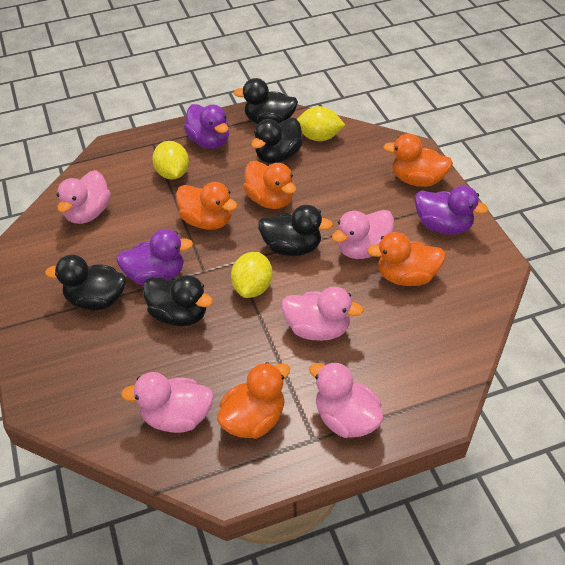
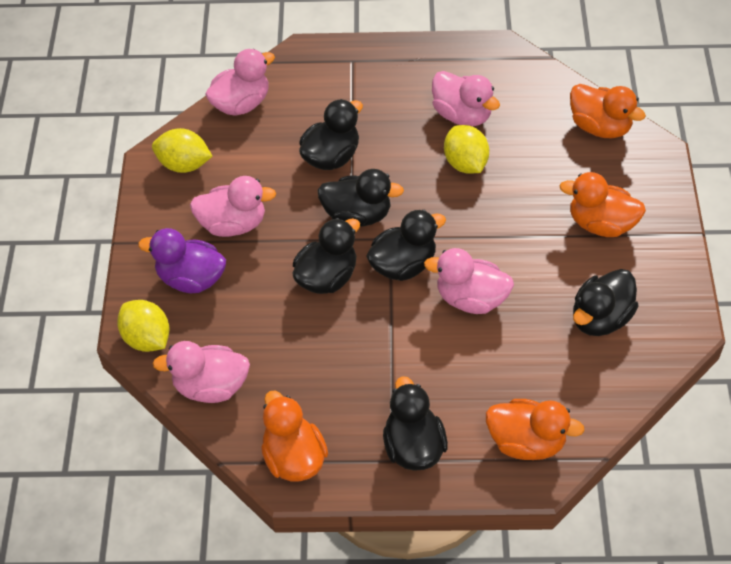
black duck: 5 -> 6
orange duck: 5 -> 4
purple duck: 3 -> 1

